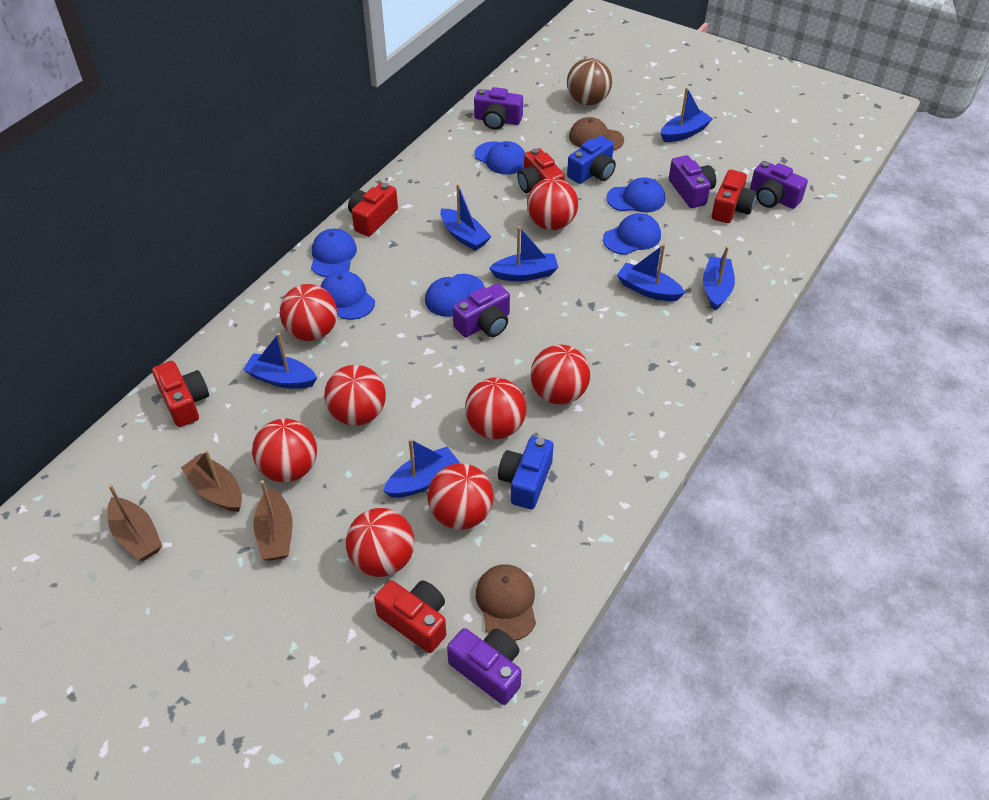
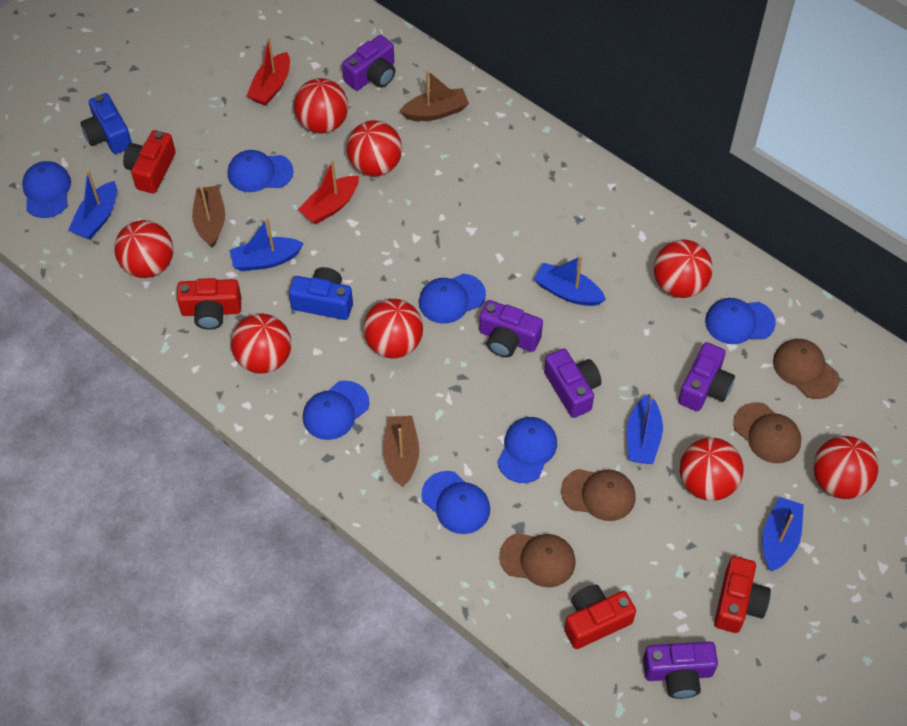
blue boat: 7 -> 5
blue cap: 6 -> 7
brown ball: 1 -> 0
brown cap: 2 -> 4
red boat: 0 -> 2
red camera: 5 -> 4

